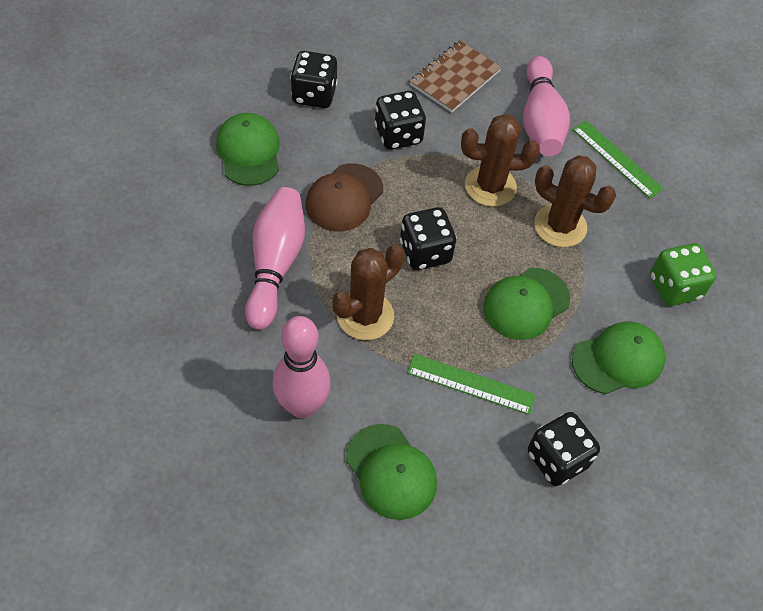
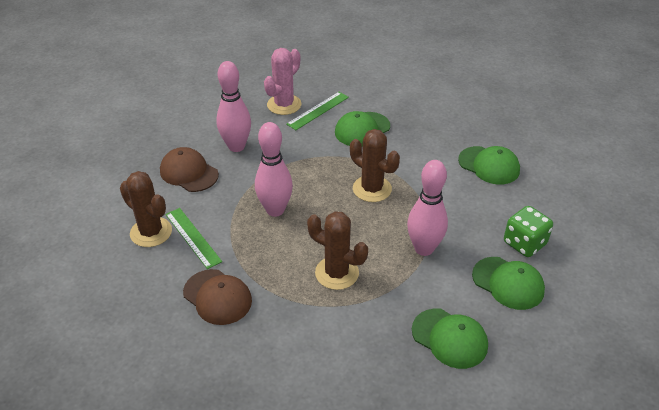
black dice: 4 -> 0
brown cap: 1 -> 2
brown notebook: 1 -> 0
pink cactus: 0 -> 1

